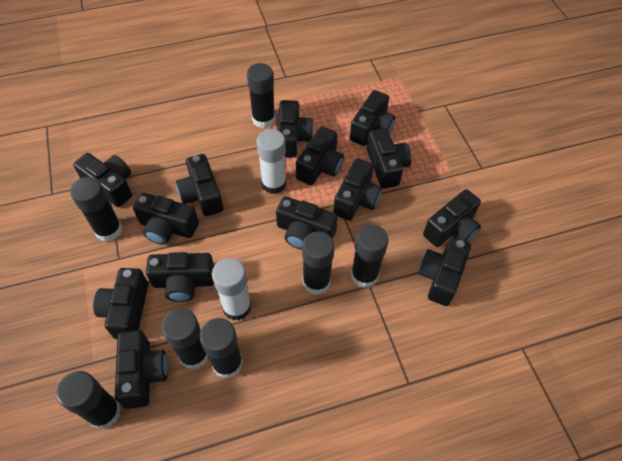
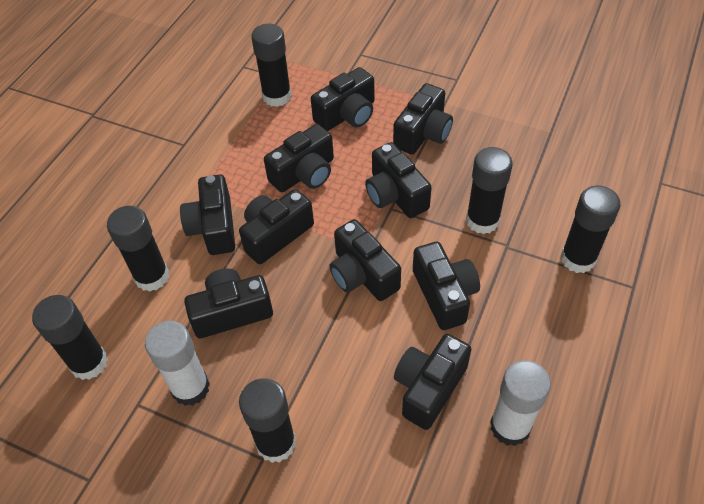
black camera: 14 -> 10
black glue stick: 7 -> 6

